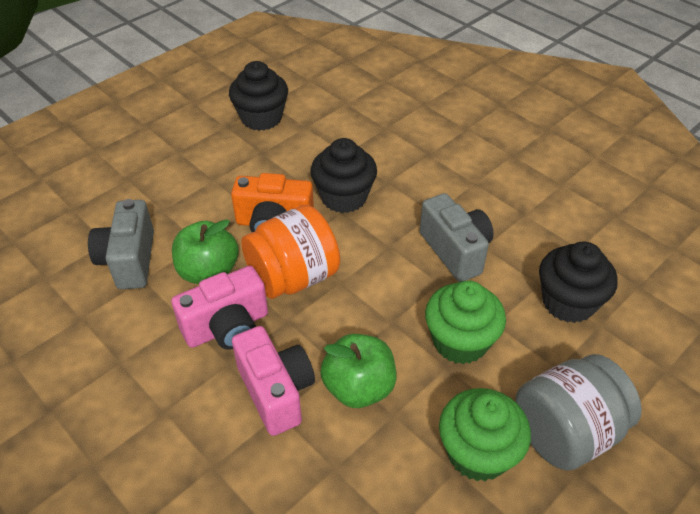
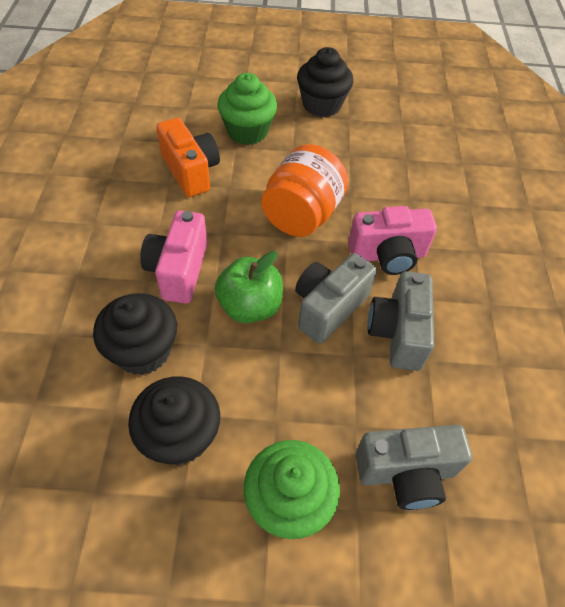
green apple: 2 -> 1
grey camera: 2 -> 3
grey jar: 1 -> 0

